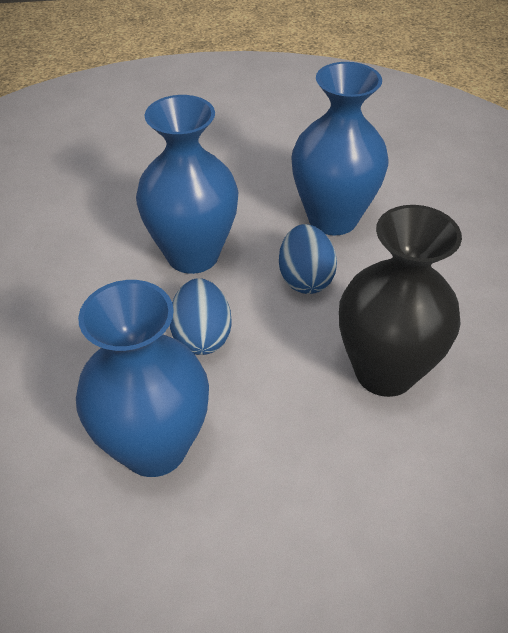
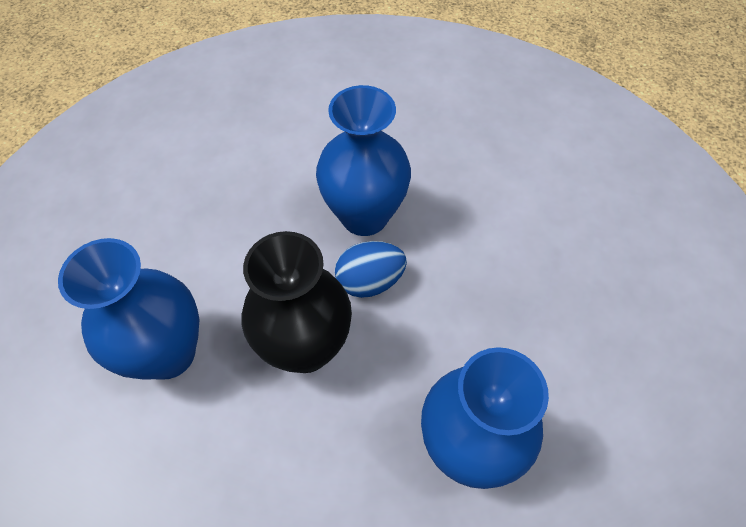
blue egg: 2 -> 1

